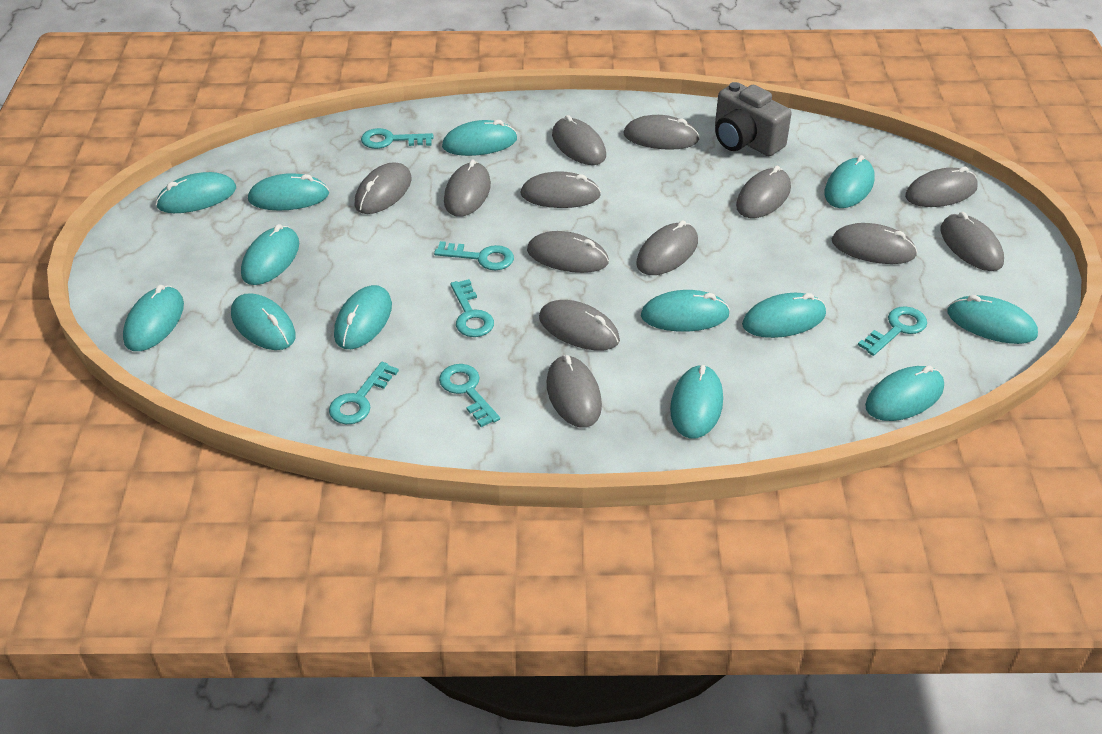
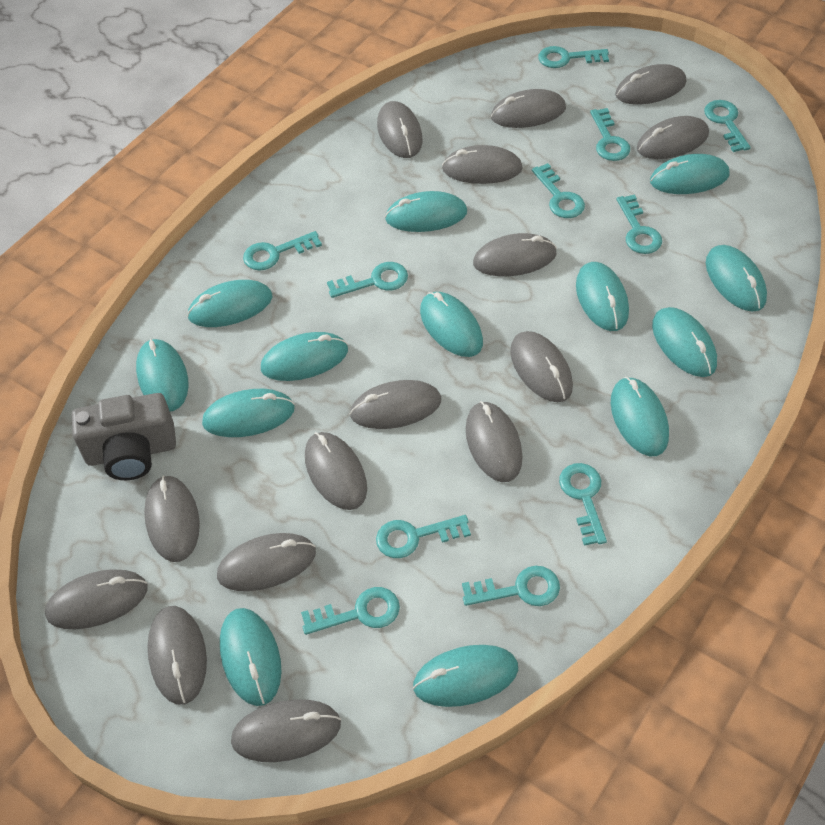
grey mouse: 13 -> 15
turquoise key: 6 -> 11

